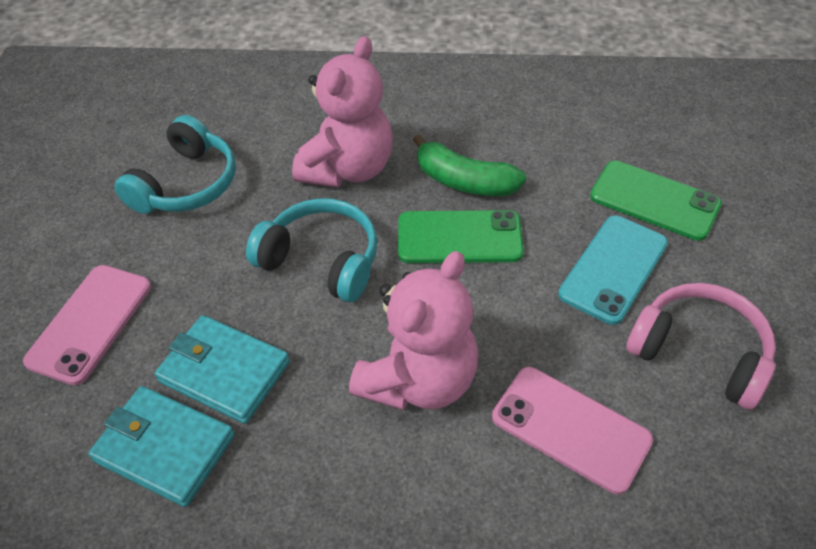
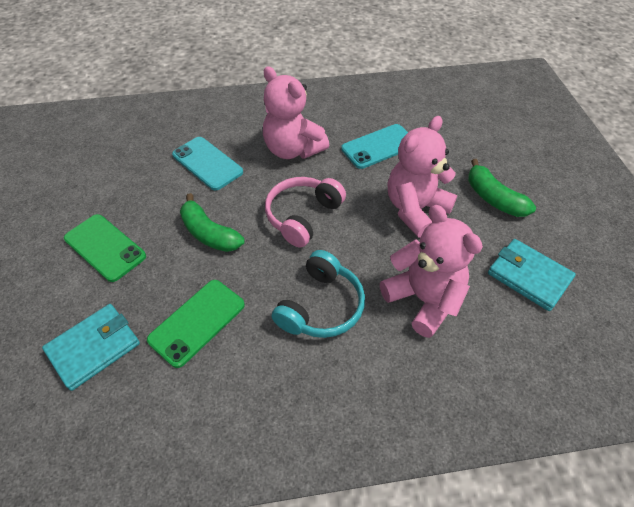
green banana: 1 -> 2
pink phone: 2 -> 0
pink teddy bear: 2 -> 3
turquoise headphones: 2 -> 1
turquoise phone: 1 -> 2

